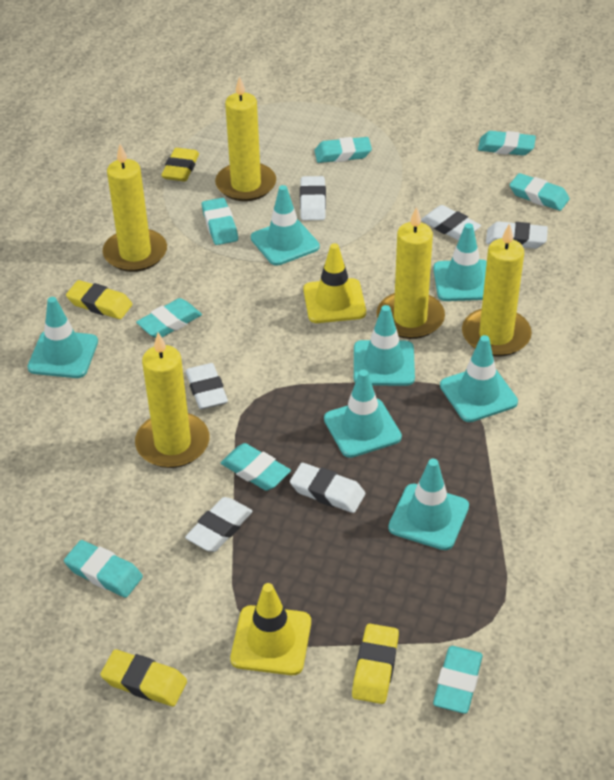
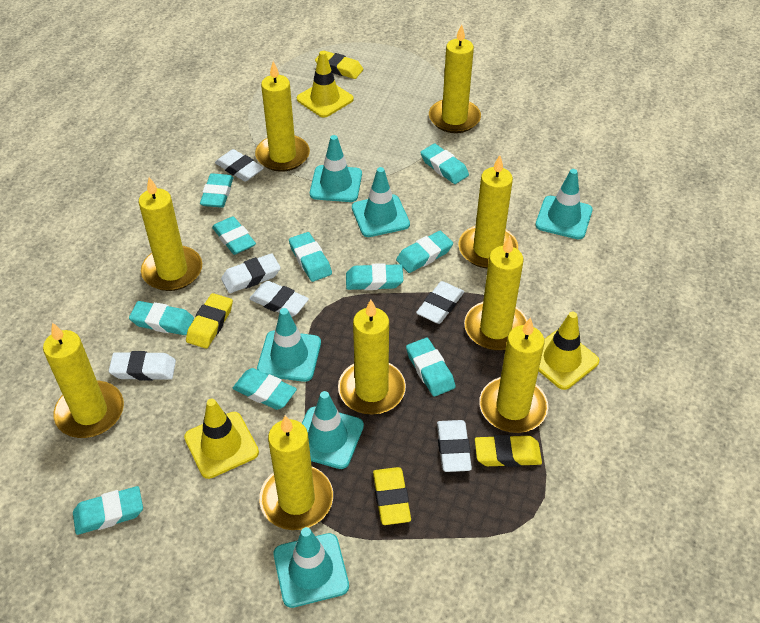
turquoise eraser: 8 -> 10
turquoise traffic cone: 7 -> 6
yellow candle: 5 -> 9
yellow traffic cone: 2 -> 3

